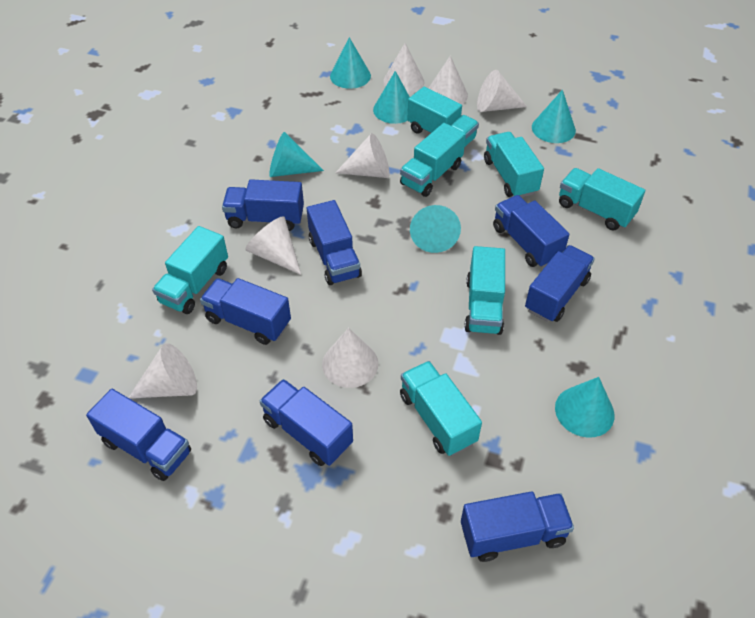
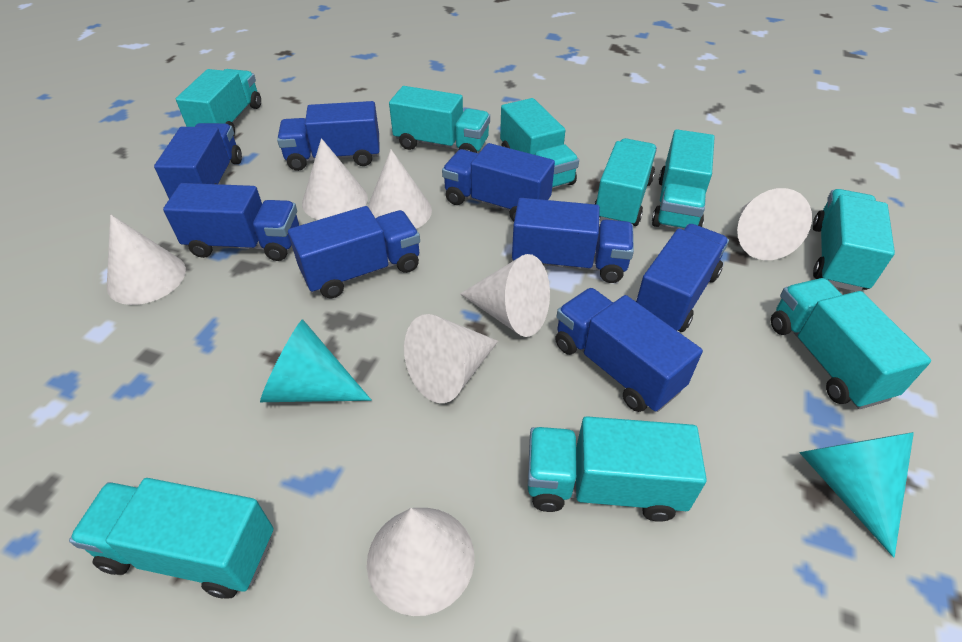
turquoise cone: 6 -> 2
turquoise truck: 7 -> 9

